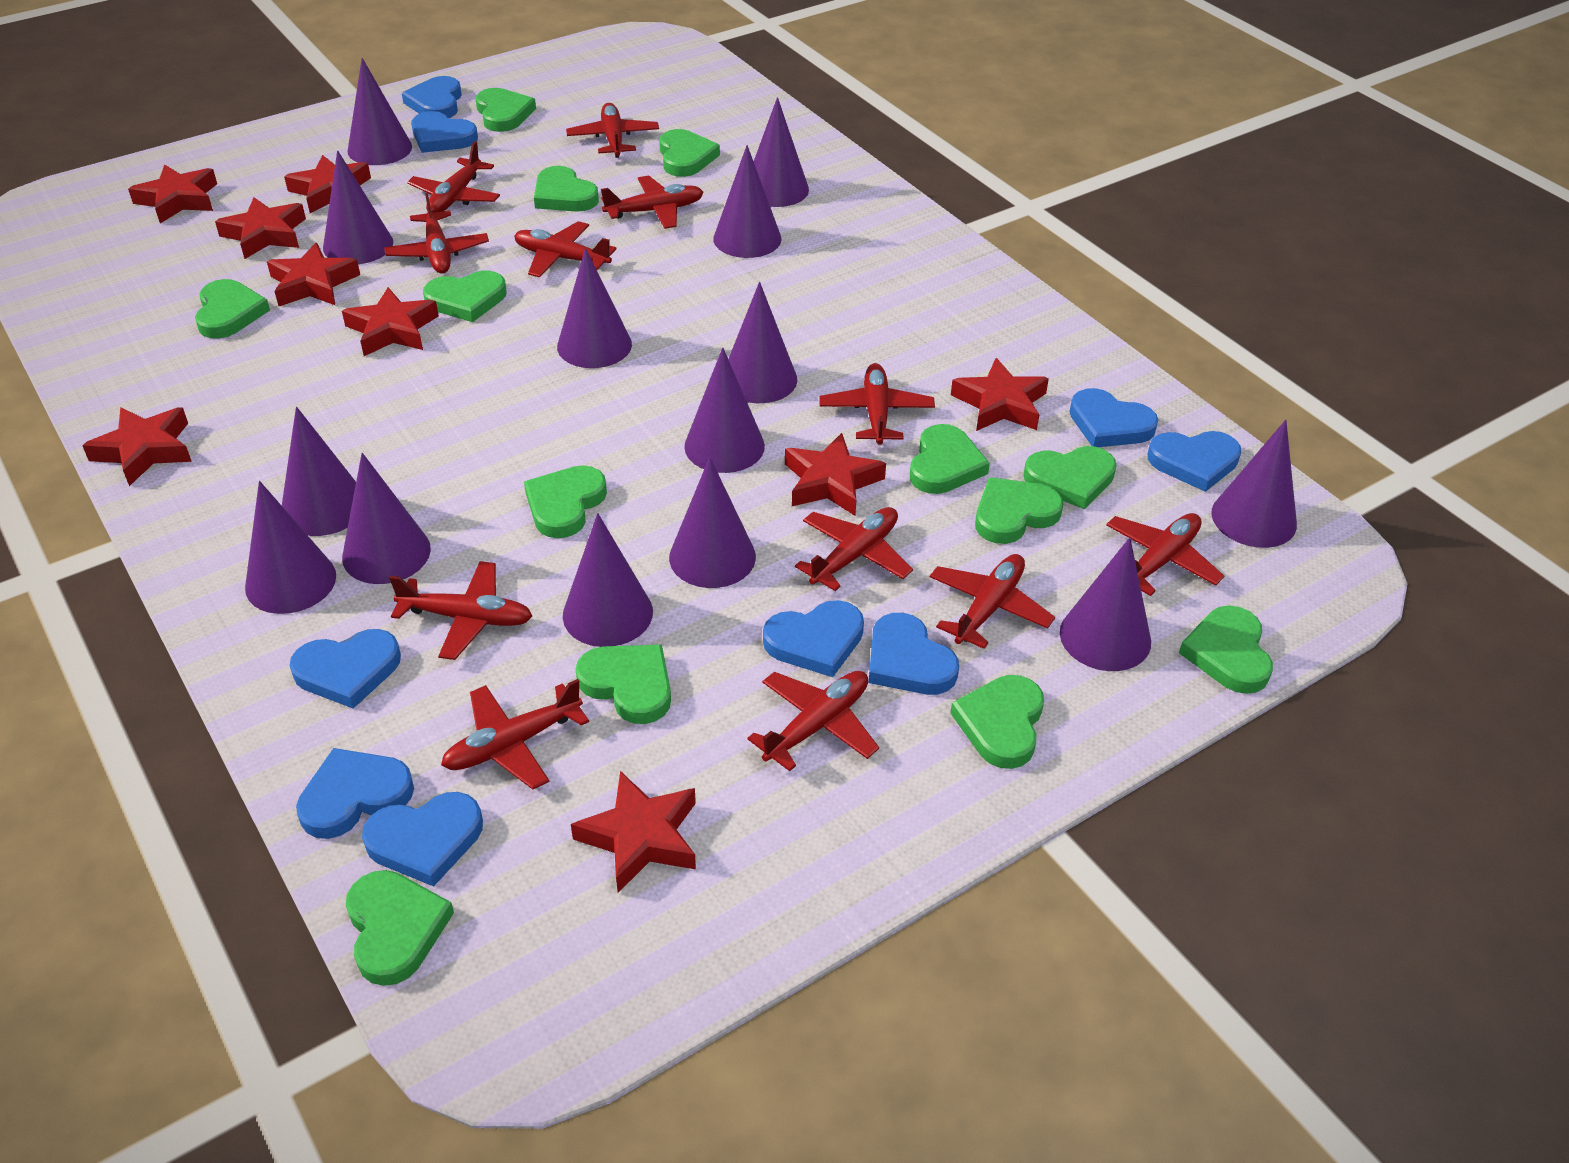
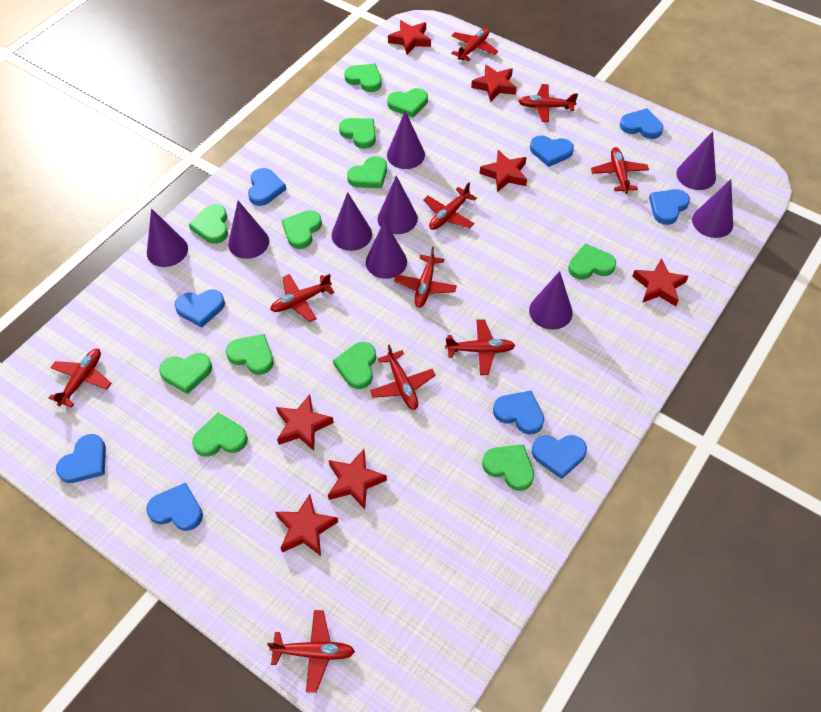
green heart: 13 -> 12
purple cone: 14 -> 9
red plane: 12 -> 10
red star: 9 -> 7

